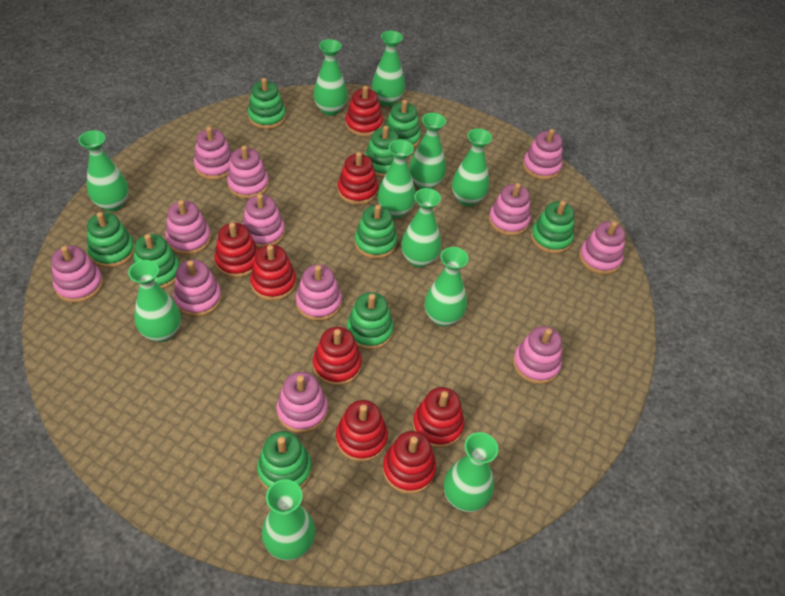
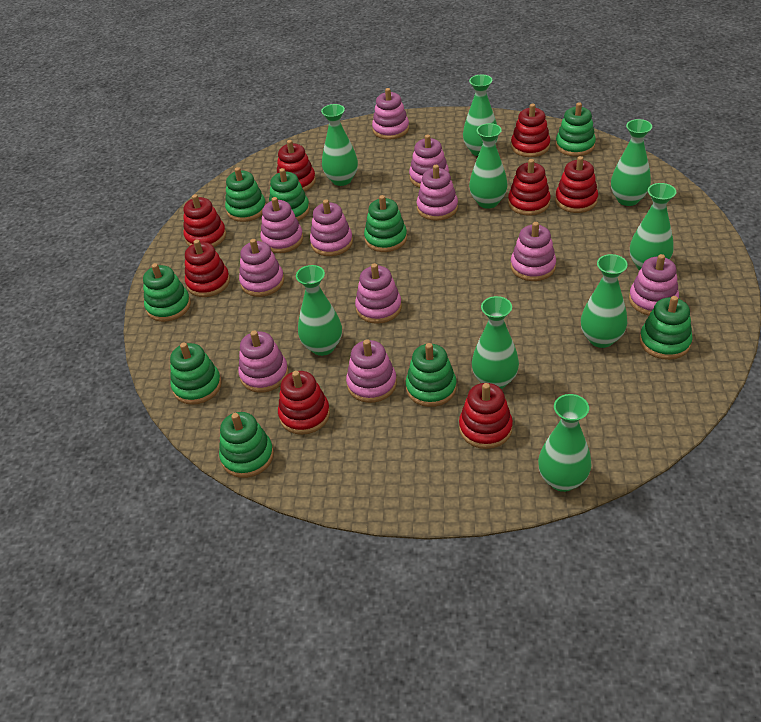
green vase: 11 -> 9
pink stacking toy: 12 -> 11

